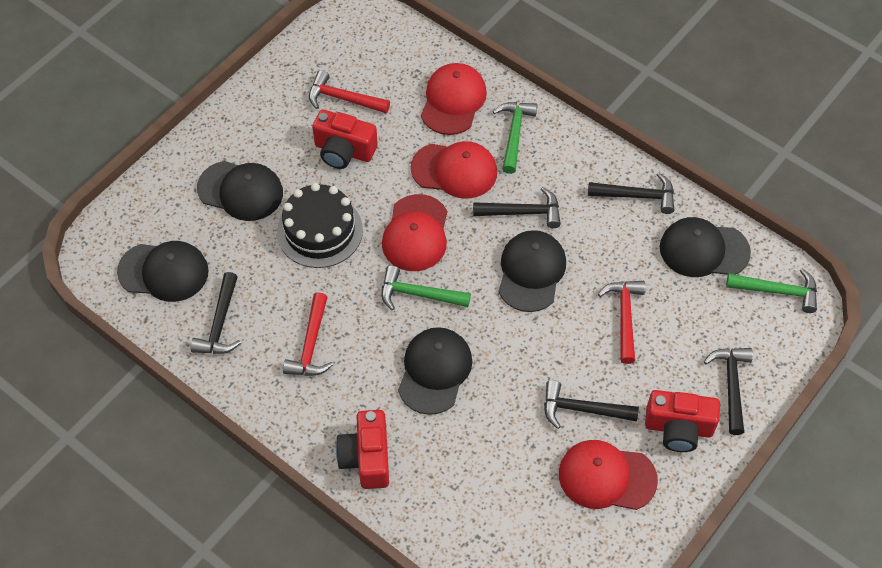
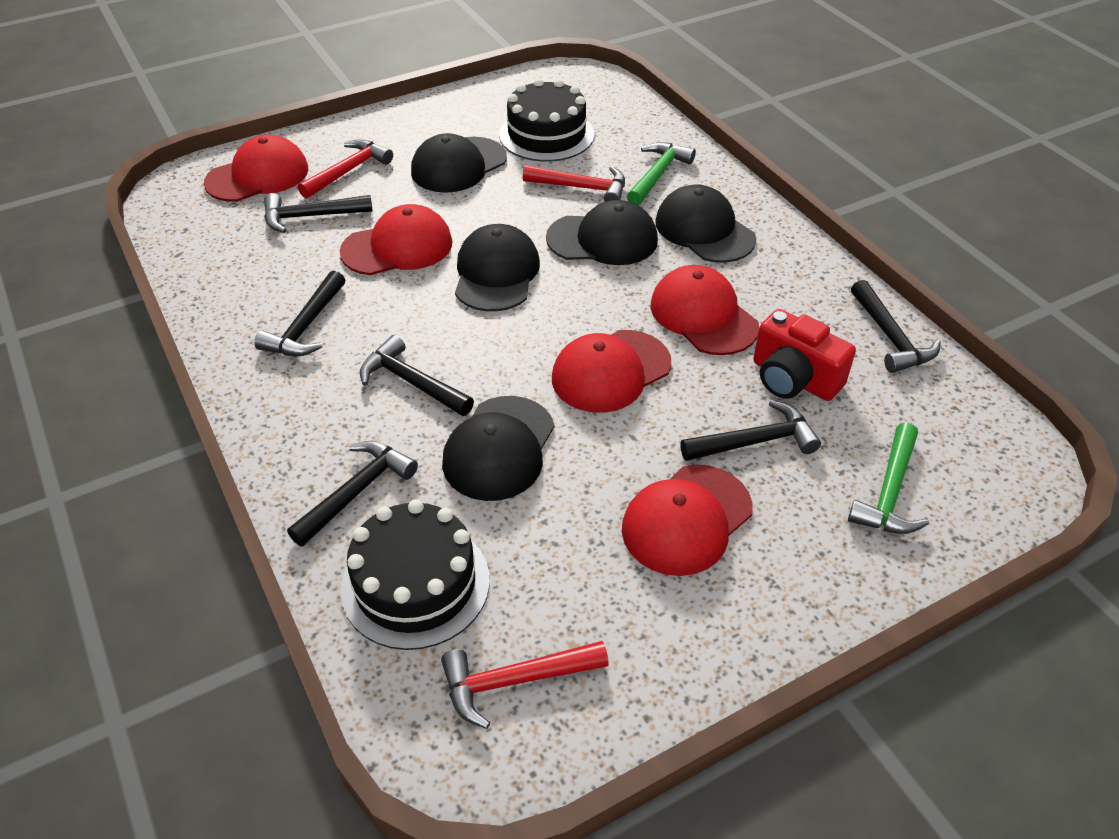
black cake: 1 -> 2
black hammer: 5 -> 6
green hammer: 3 -> 2
red camera: 3 -> 1
red cap: 4 -> 5

